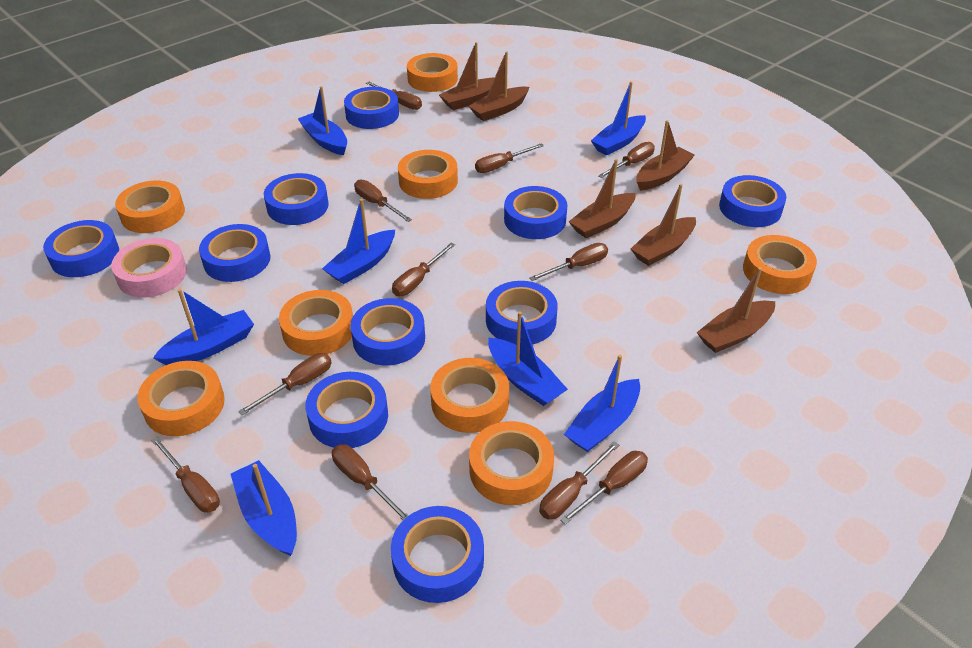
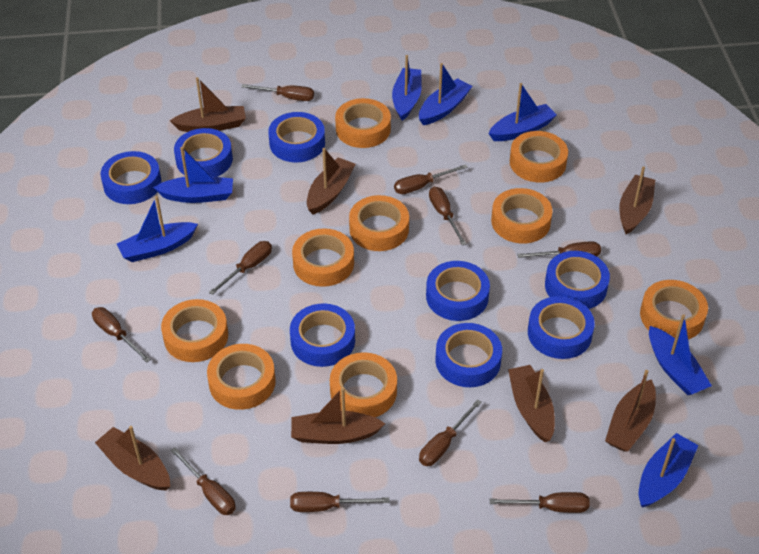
blue tape: 10 -> 8
brown boat: 6 -> 7
brown screwdriver: 11 -> 10
orange tape: 8 -> 9
pink tape: 1 -> 0

